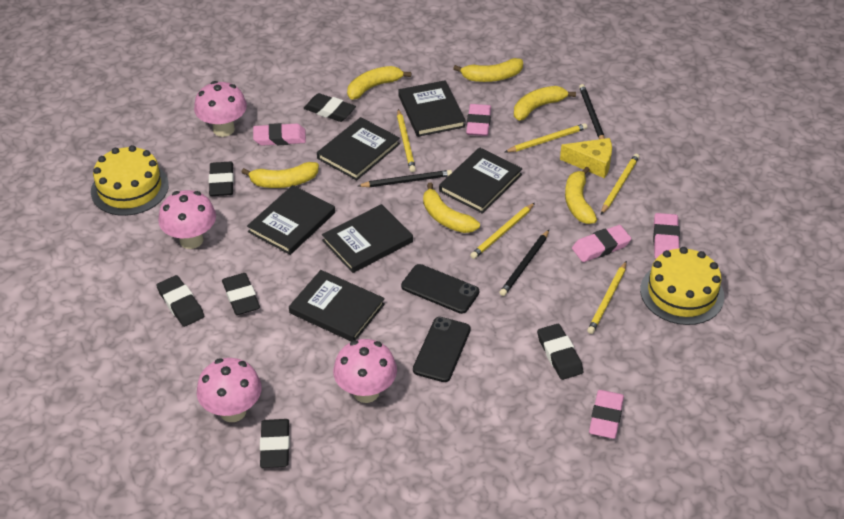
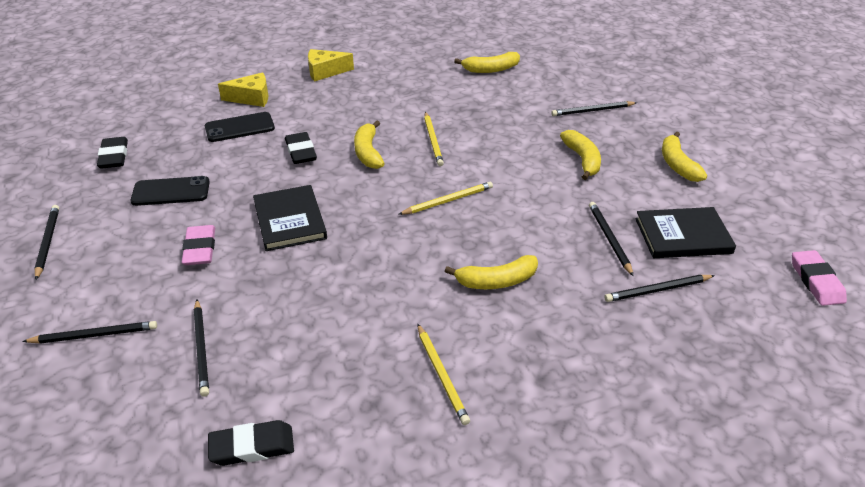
black book: 6 -> 2
black eraser: 6 -> 3
black pencil: 3 -> 6
pink eraser: 5 -> 2
pink mushroom: 4 -> 0
yellow banana: 6 -> 5
yellow cake: 2 -> 0
yellow cheese: 1 -> 2
yellow pencil: 5 -> 3

